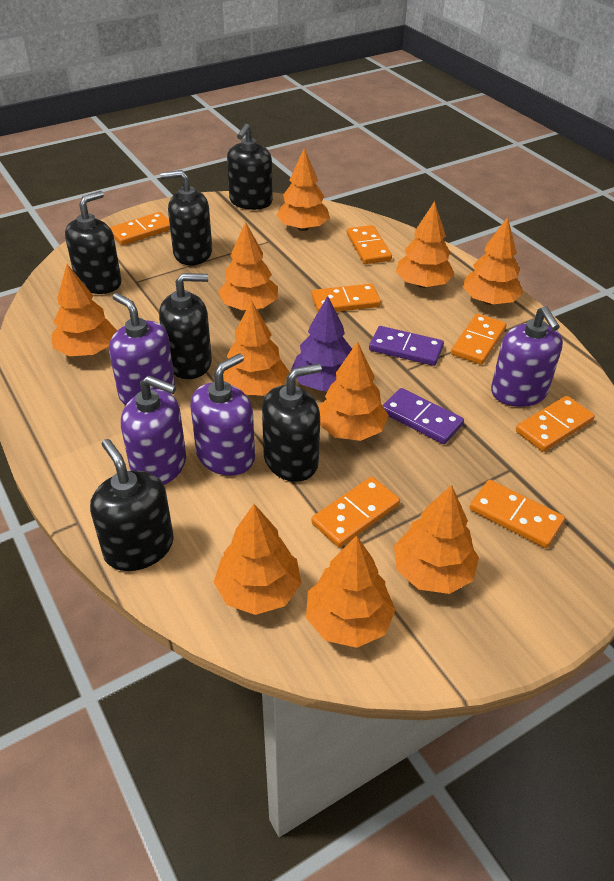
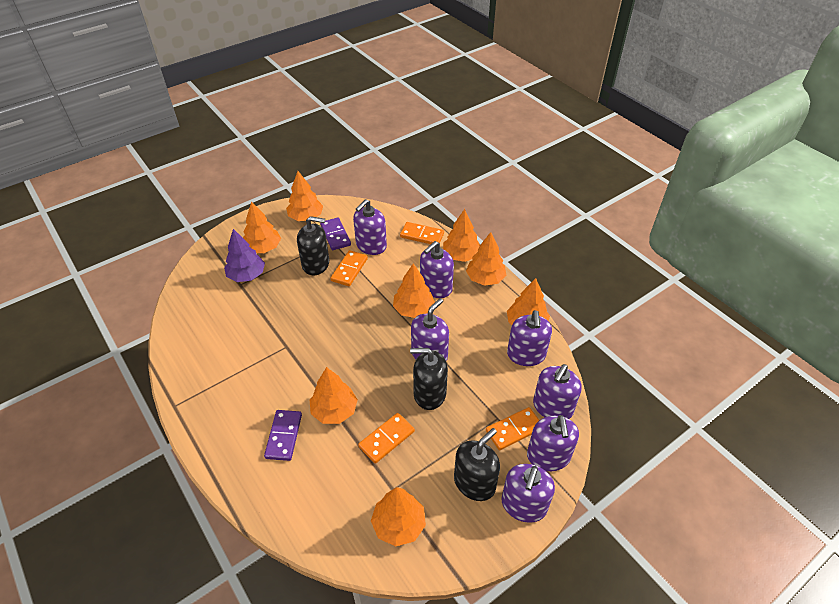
black soap dispenser: 6 -> 3
orange domino: 7 -> 4
orange tree: 10 -> 8
purple soap dispenser: 4 -> 7

